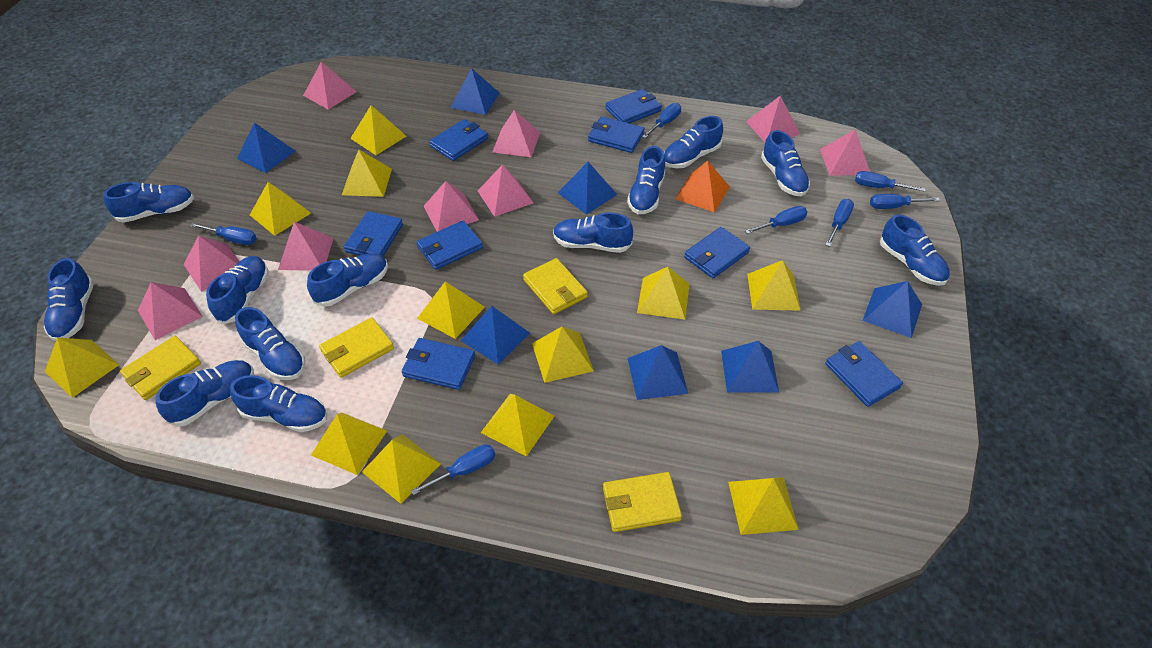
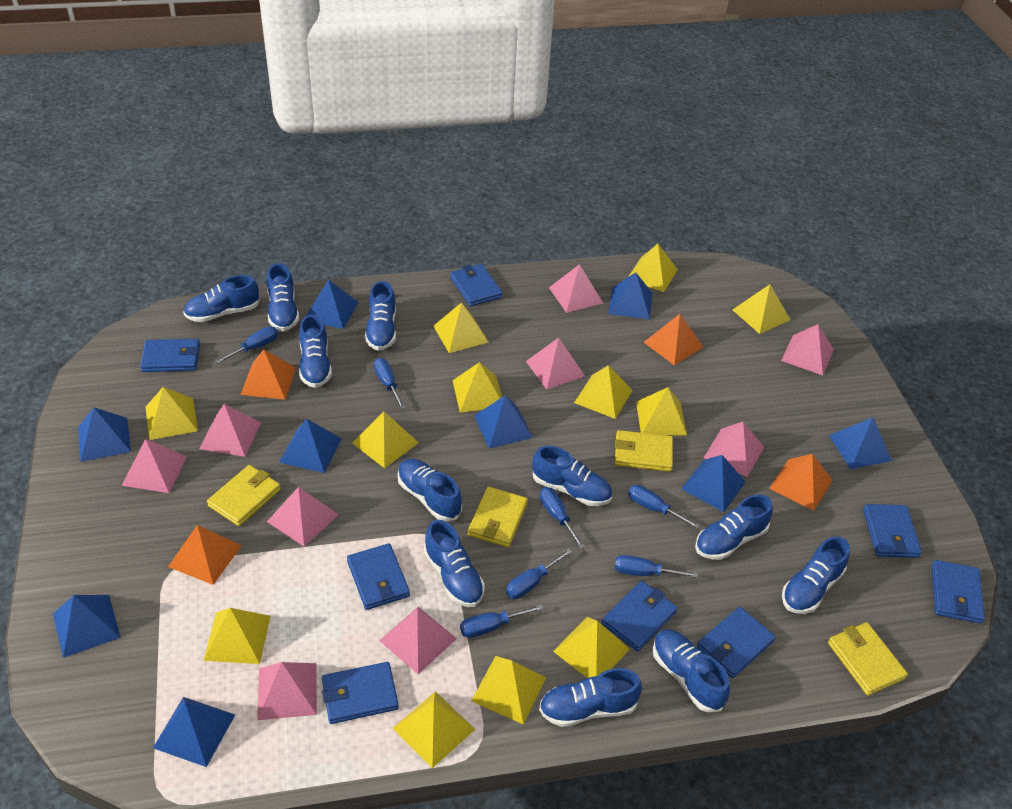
blue pyramid: 7 -> 9
blue shoe: 12 -> 11
orange pyramid: 1 -> 4

